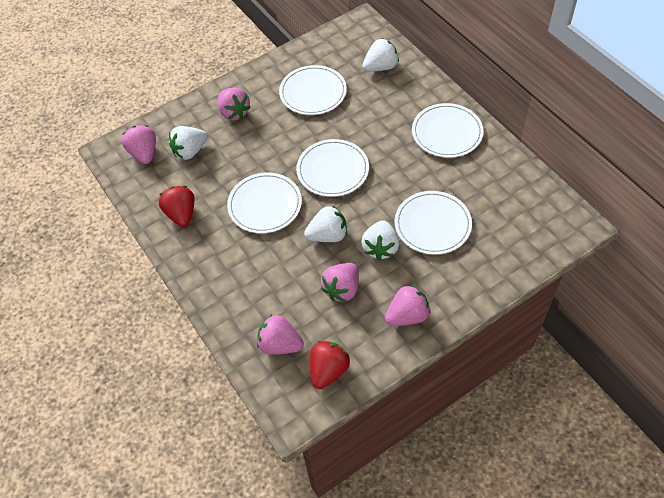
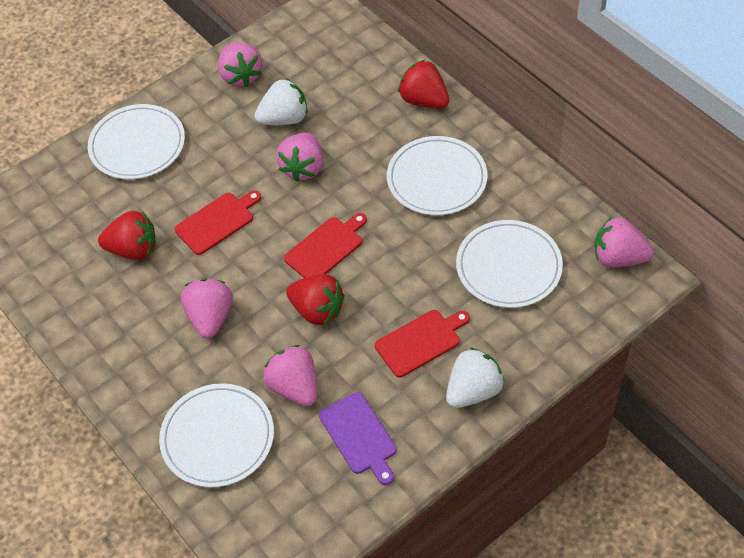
purple cutting board: 0 -> 1
red cutting board: 0 -> 3
red strawberry: 2 -> 3
white plate: 5 -> 4
white strawberry: 4 -> 2

